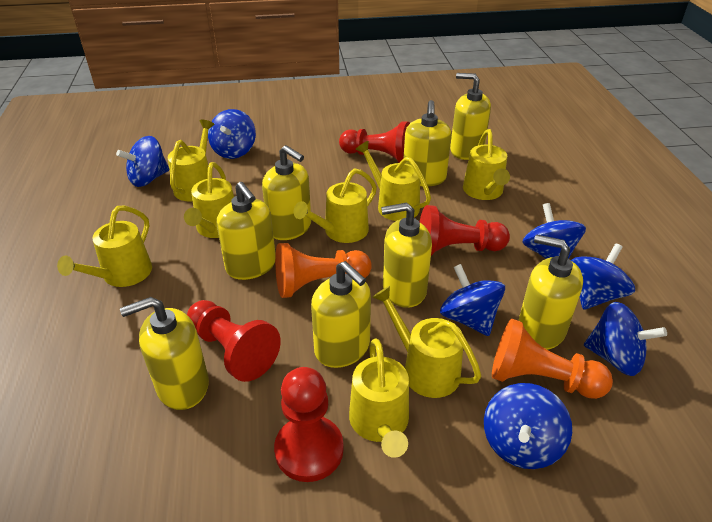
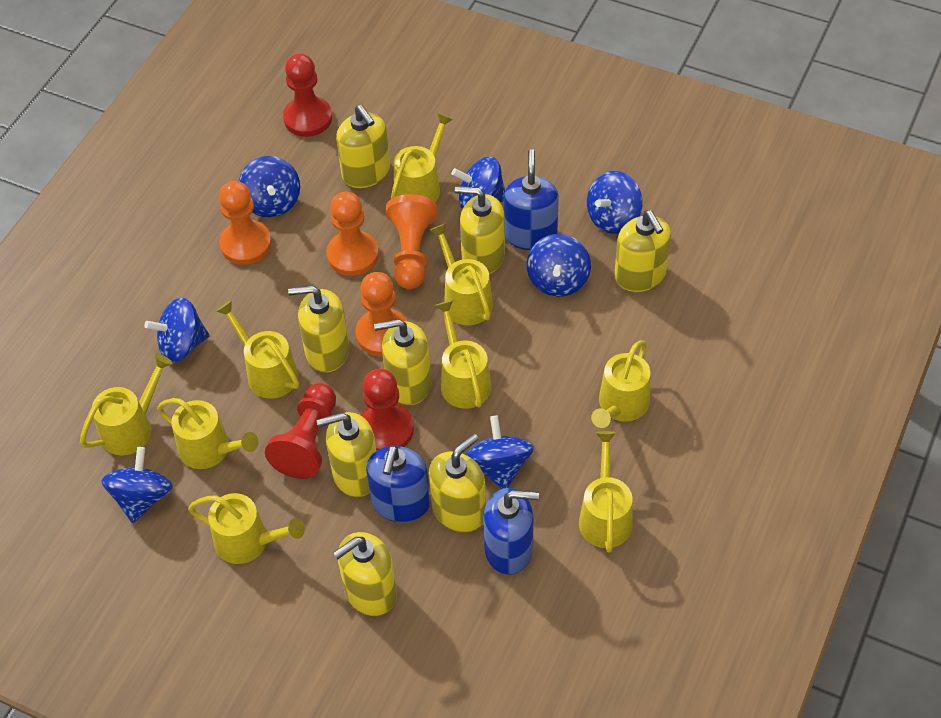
blue soap dispenser: 0 -> 3
orange pawn: 2 -> 4
red pawn: 4 -> 3
yellow watering can: 8 -> 9

